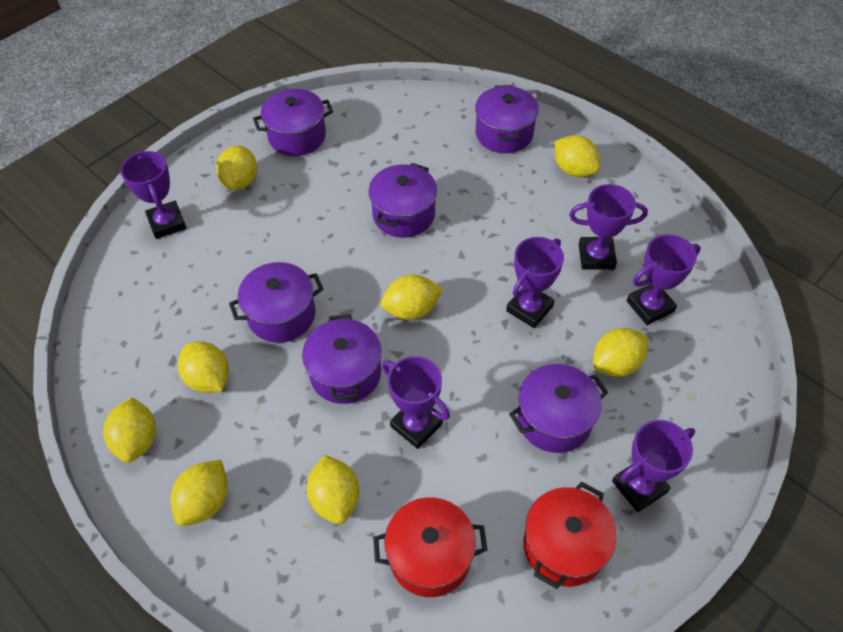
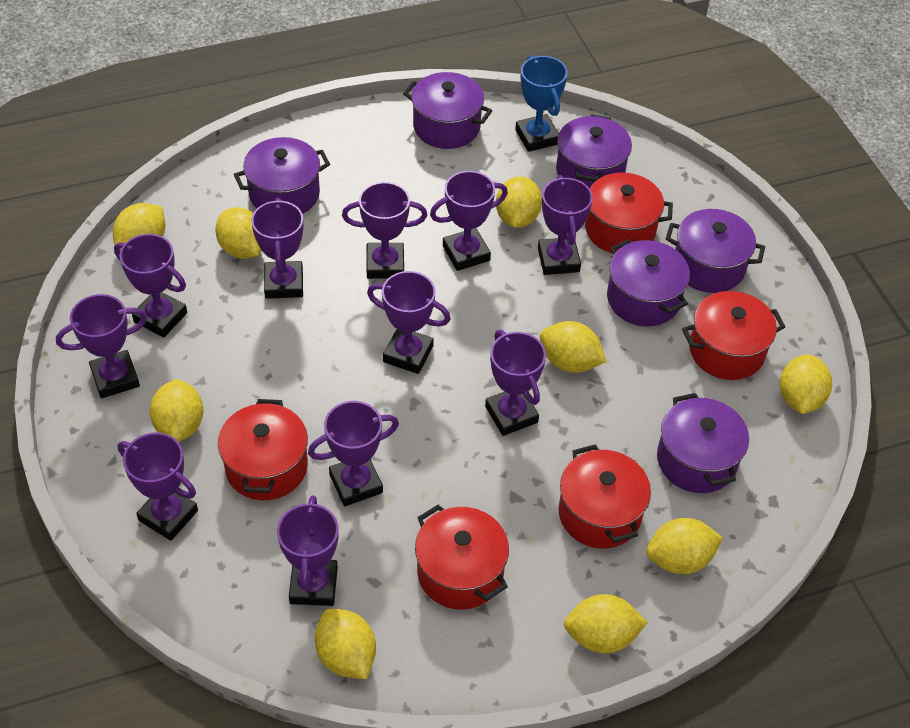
blue trophy: 0 -> 1
purple trophy: 6 -> 11
red pot: 2 -> 5
yellow lemon: 8 -> 9

